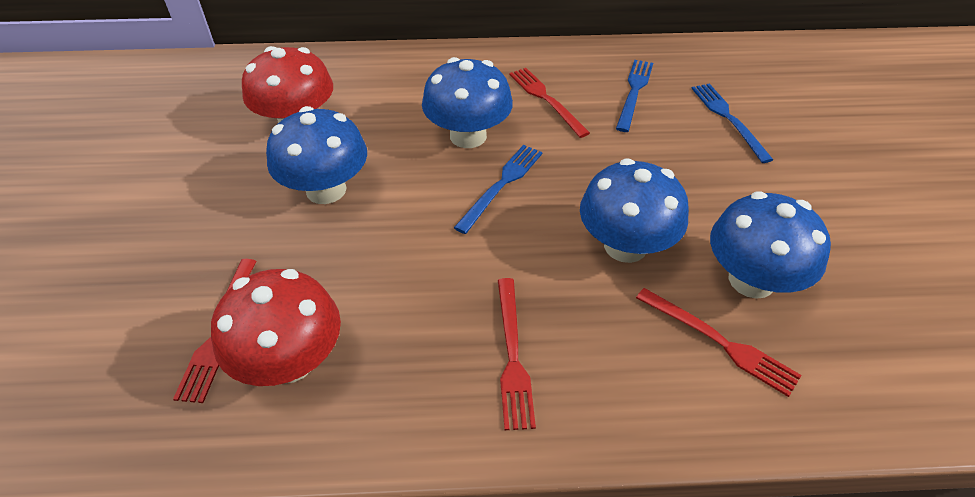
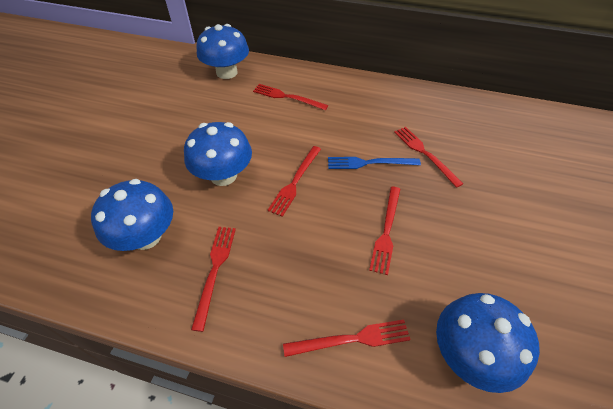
blue fork: 3 -> 1
red fork: 4 -> 6
red mushroom: 2 -> 0

